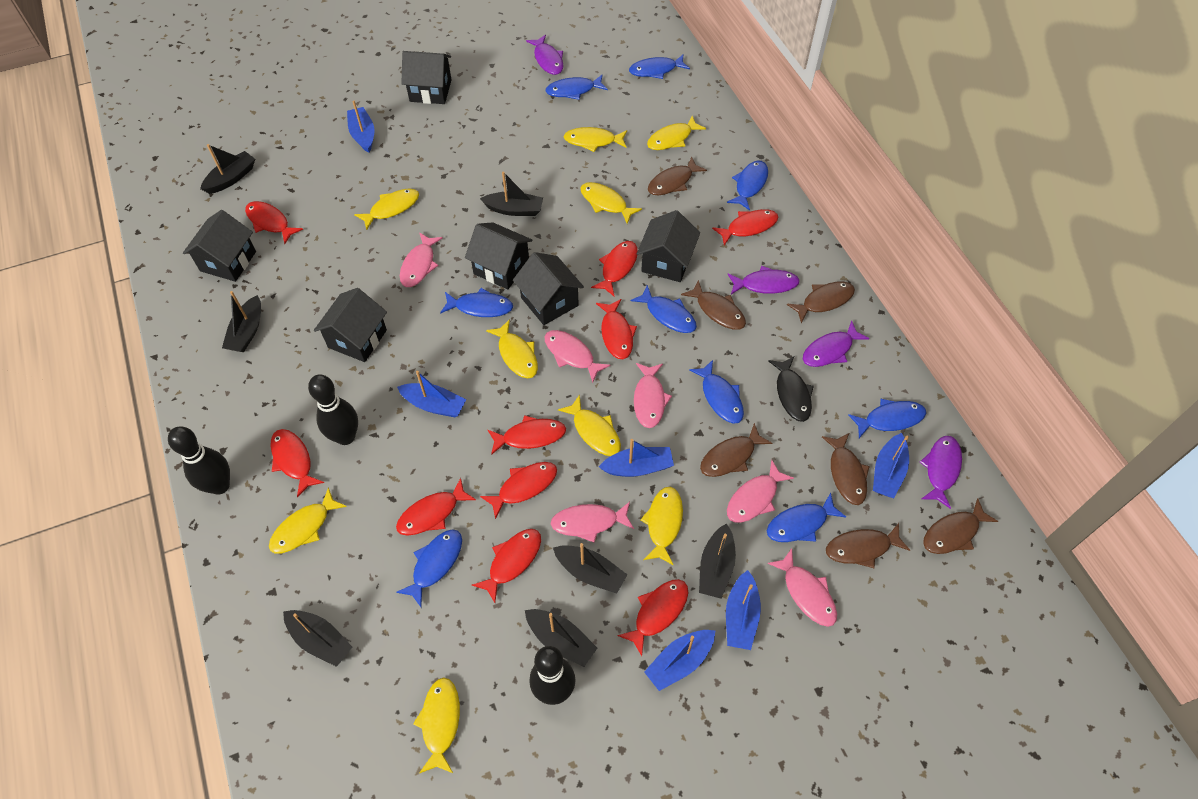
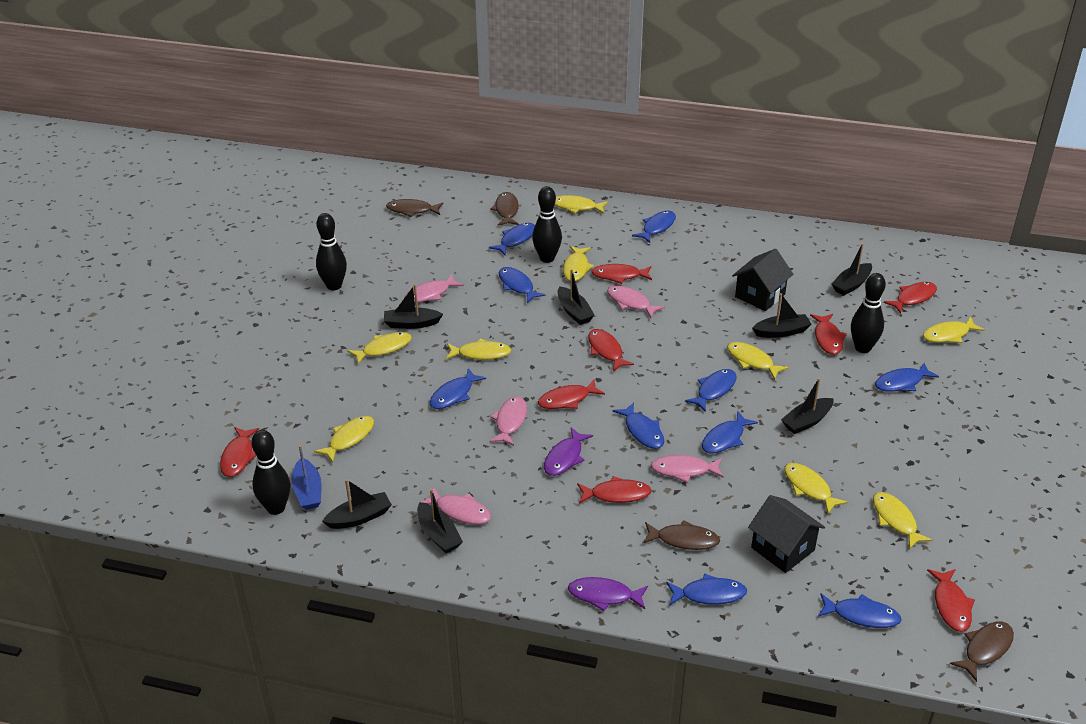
black bowling pin: 3 -> 4
black fish: 1 -> 0
black house: 6 -> 2
blue boat: 6 -> 1
blue fish: 9 -> 10
brown fish: 7 -> 4
pink fish: 6 -> 5
purple fish: 4 -> 2
red fish: 10 -> 8

